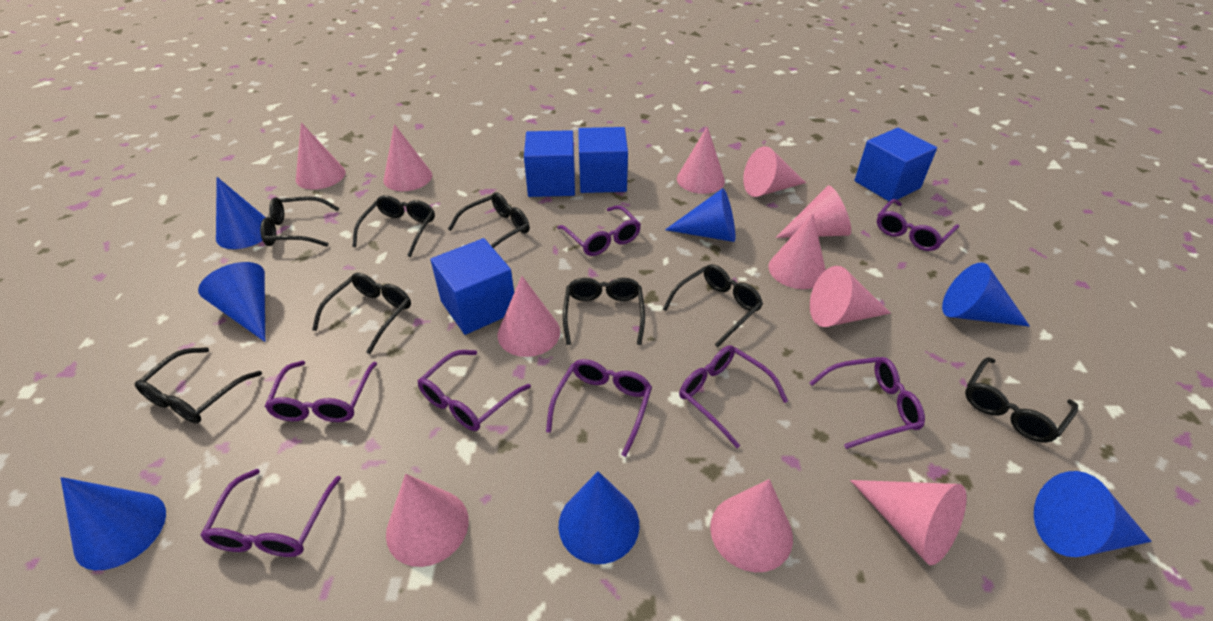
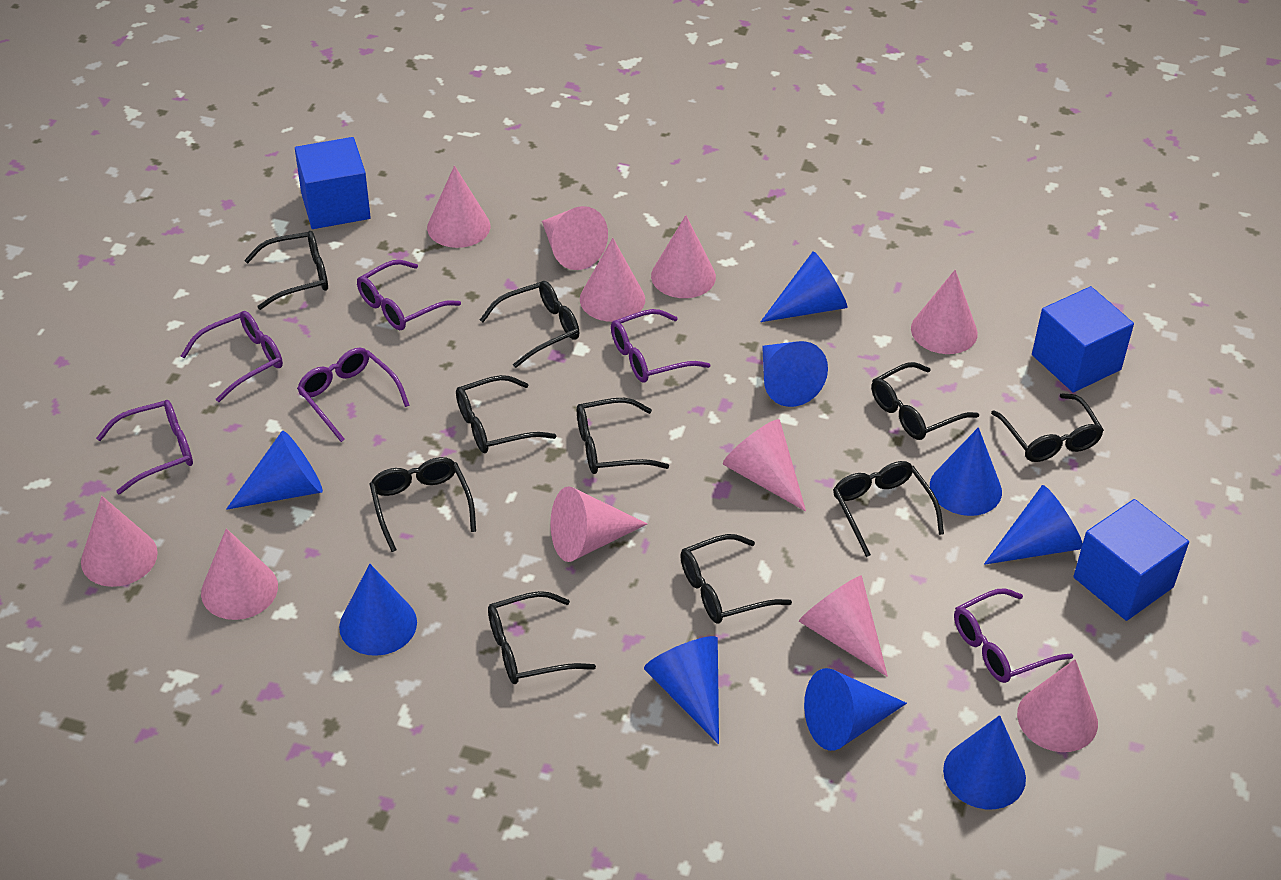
black glasses: 8 -> 10
blue cone: 7 -> 9
blue cube: 4 -> 3
purple glasses: 8 -> 6

